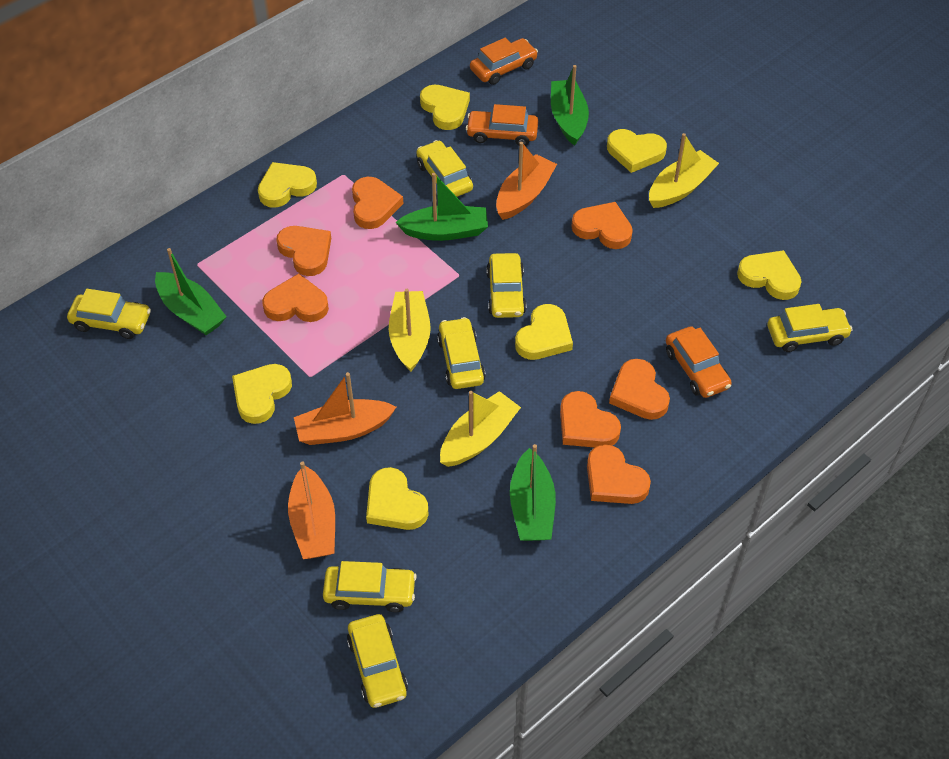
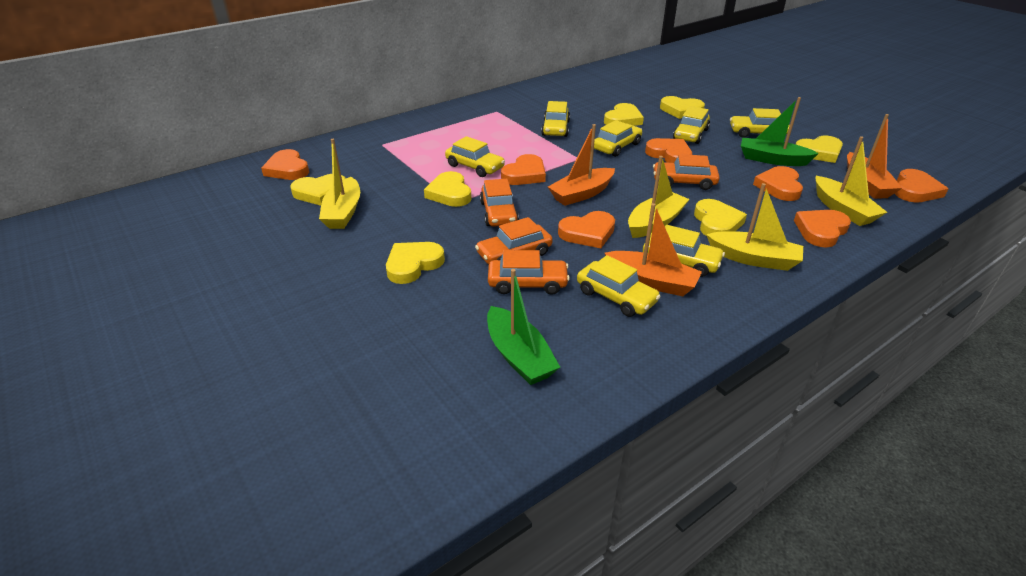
green boat: 4 -> 2
orange car: 3 -> 4
yellow boat: 3 -> 4

